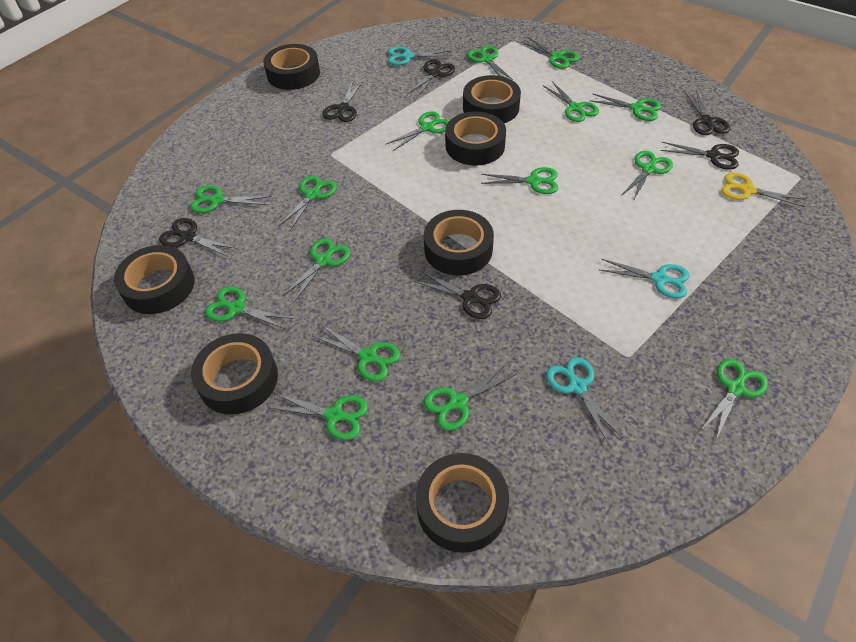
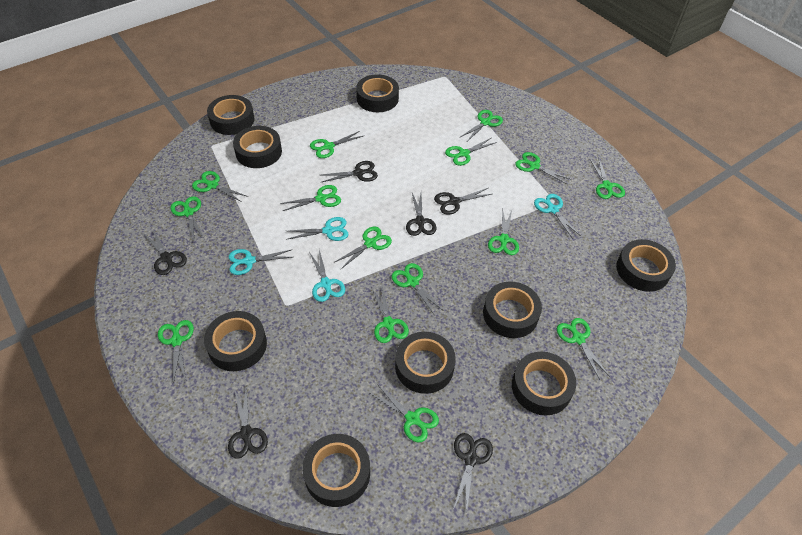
black tape: 7 -> 9
turquoise scissors: 3 -> 4
yellow scissors: 1 -> 0

